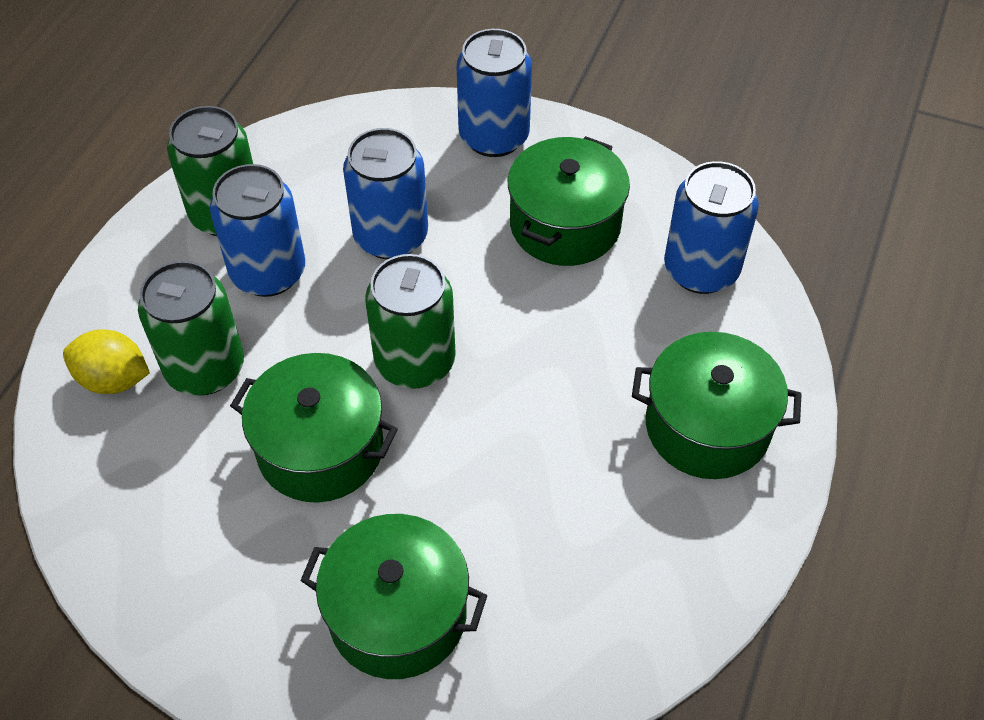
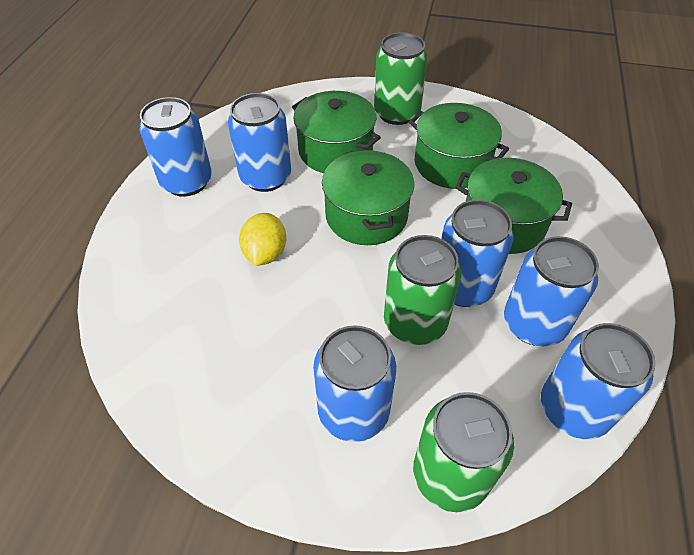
blue can: 4 -> 6

